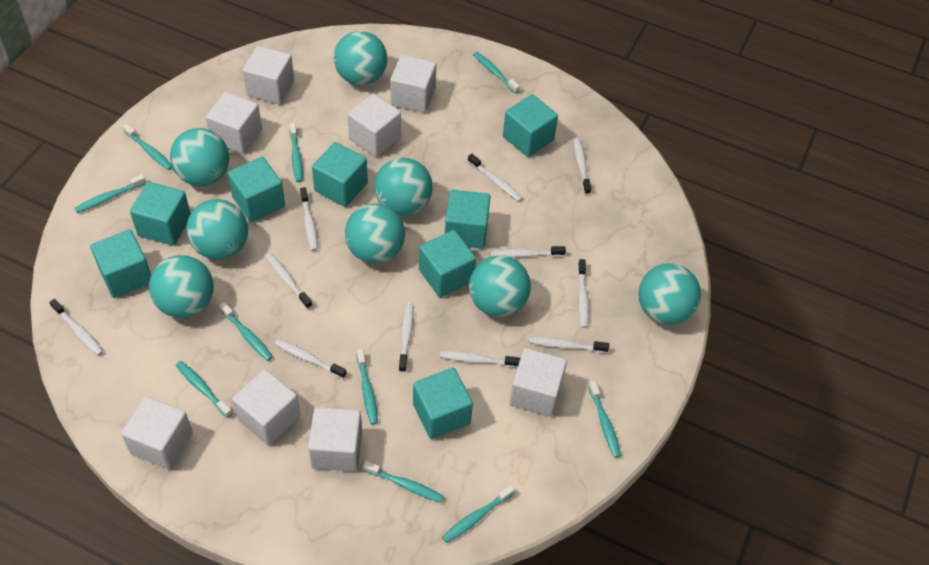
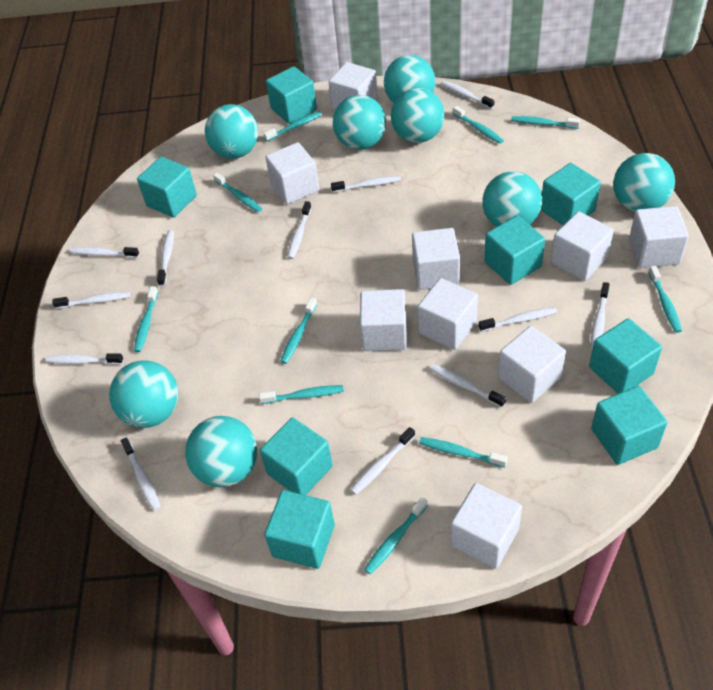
white cube: 8 -> 9
white toothbrush: 11 -> 12

